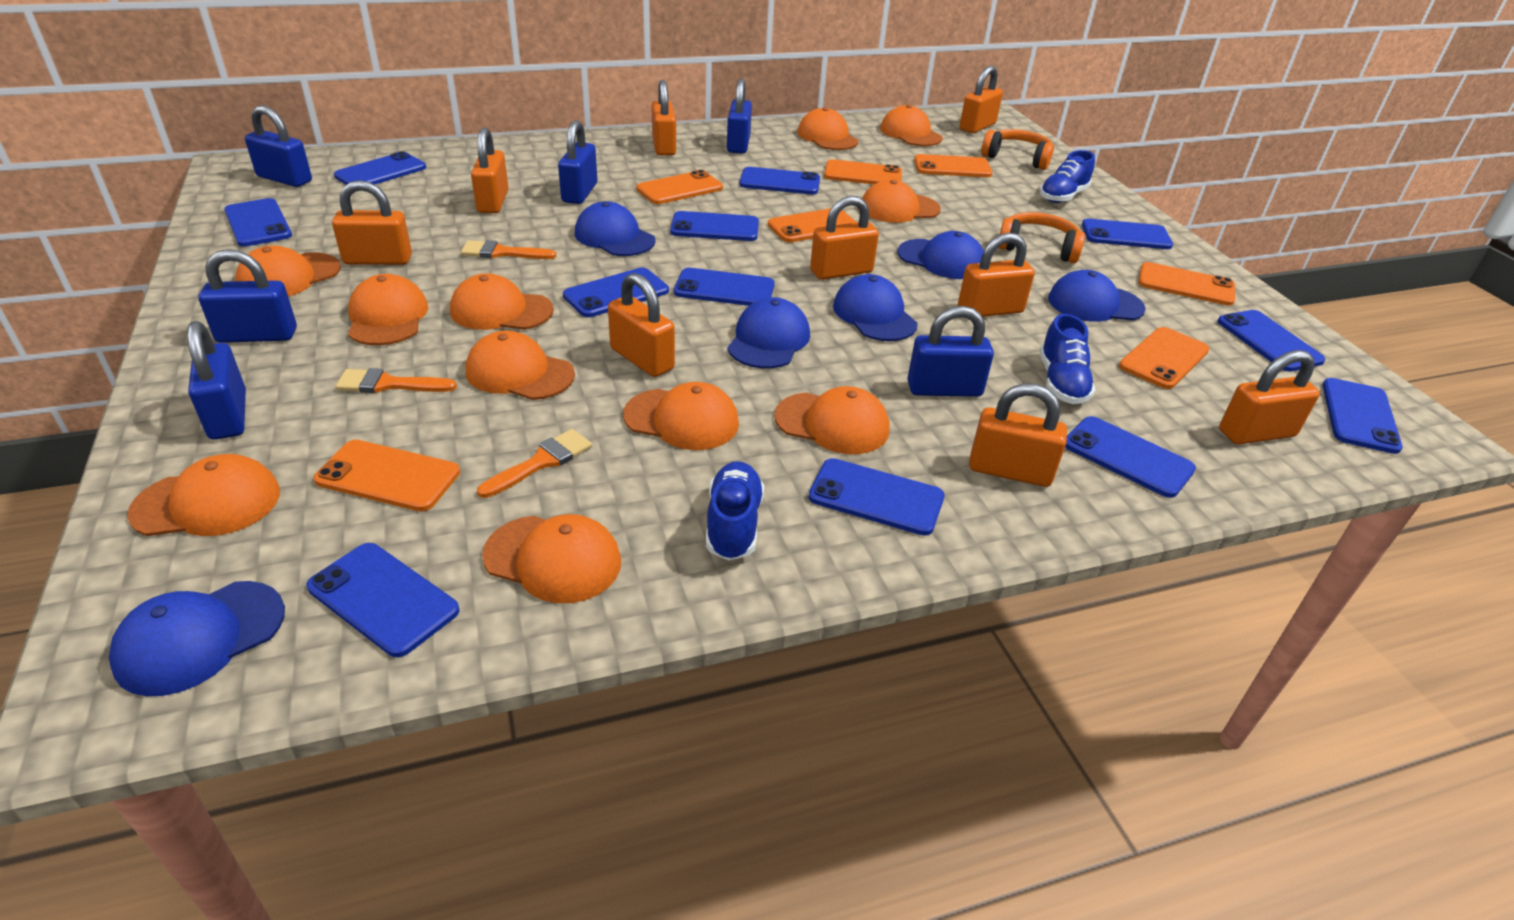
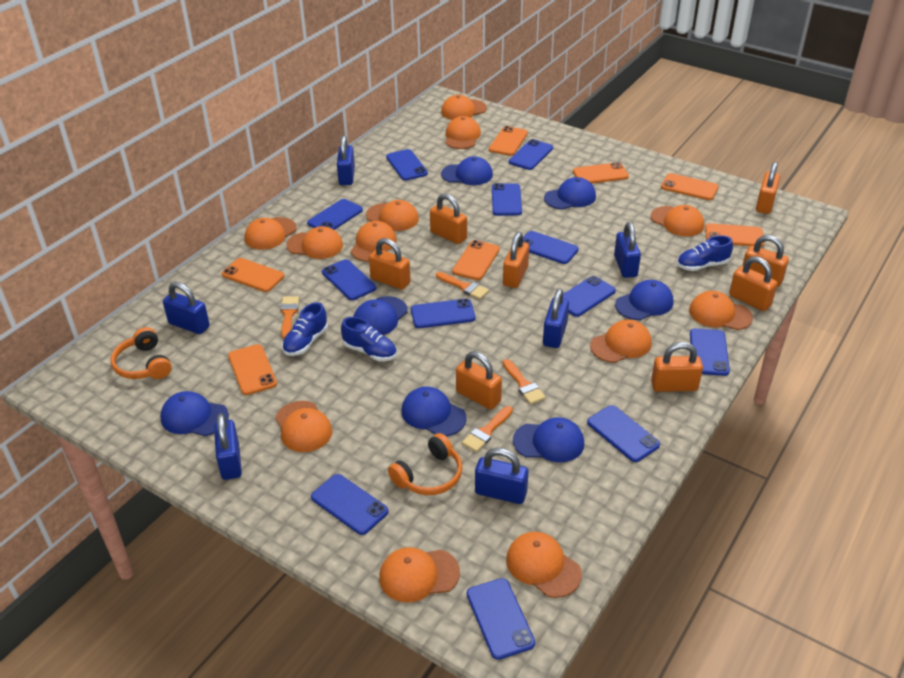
blue cap: 6 -> 7
orange brush: 3 -> 4
orange cap: 11 -> 12
orange padlock: 9 -> 8

